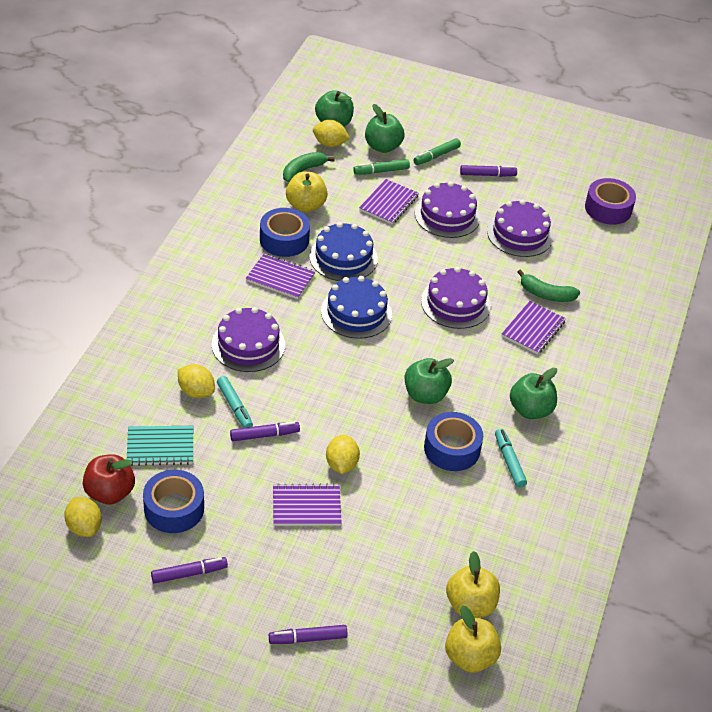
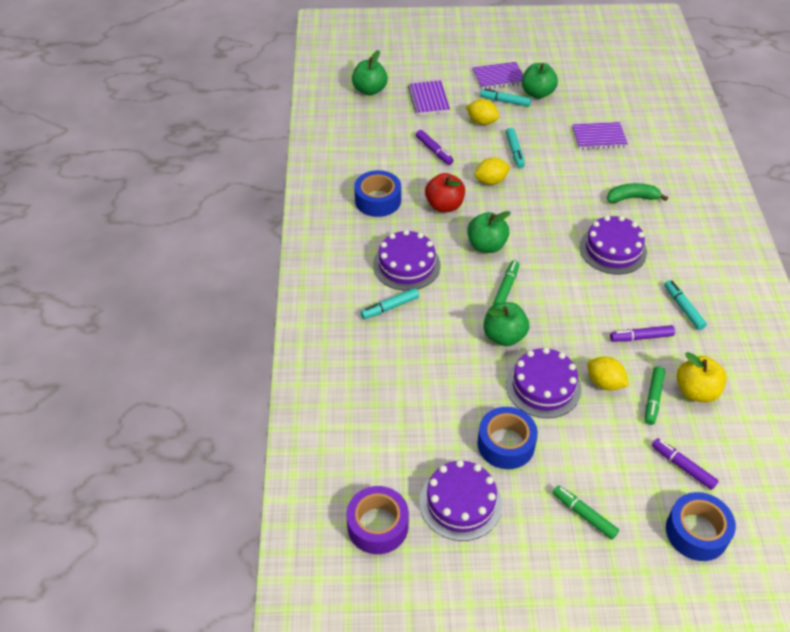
blue cake: 2 -> 0
green banana: 2 -> 1
green marker: 2 -> 3
purple marker: 4 -> 3
purple notebook: 4 -> 3
turquoise marker: 2 -> 4
turquoise notebook: 1 -> 0
yellow apple: 3 -> 1
yellow lemon: 4 -> 3

